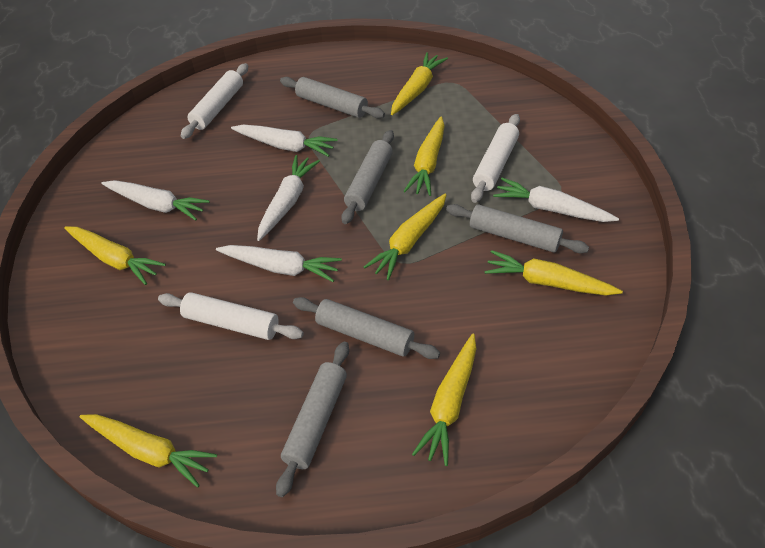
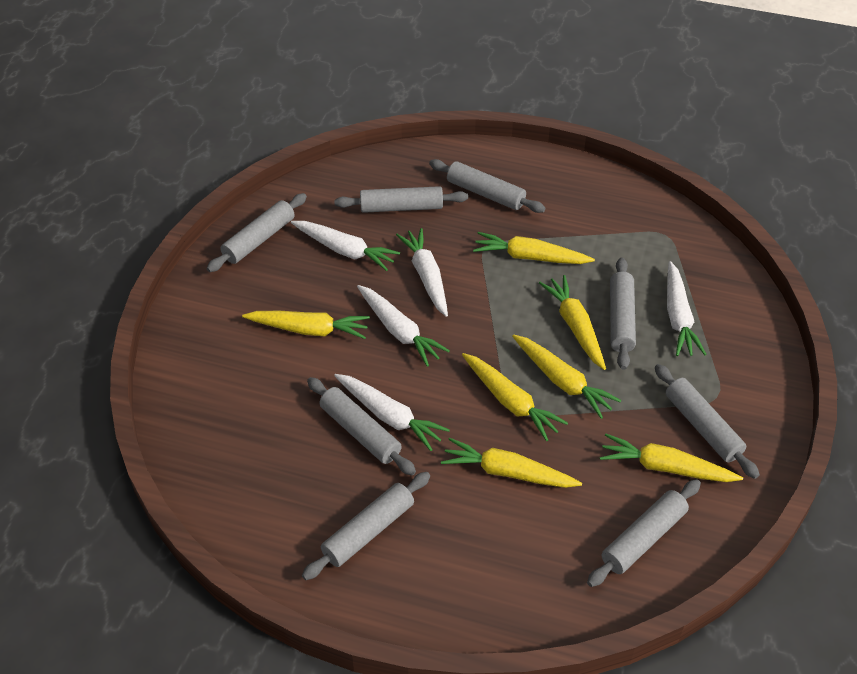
grey rolling pin: 5 -> 8
white rolling pin: 3 -> 0

